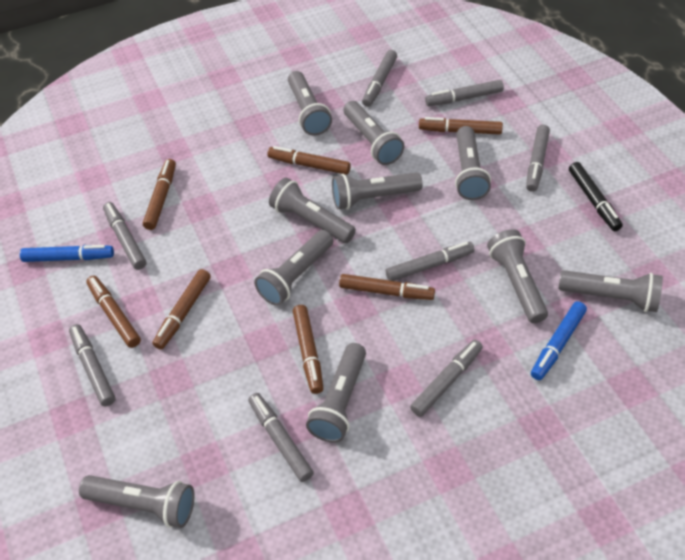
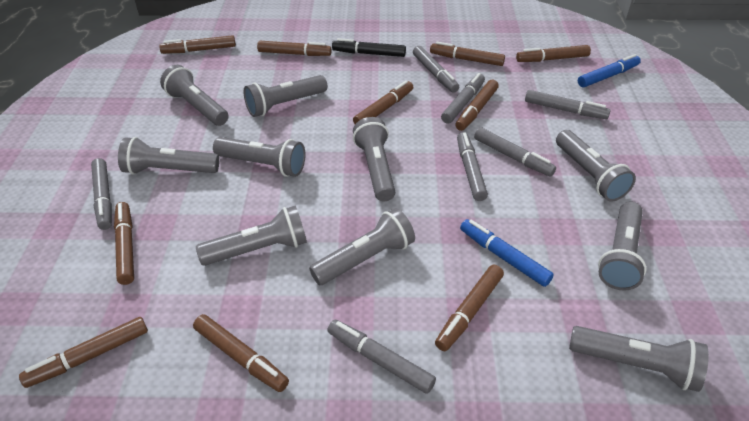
brown marker: 7 -> 10
grey marker: 8 -> 7

